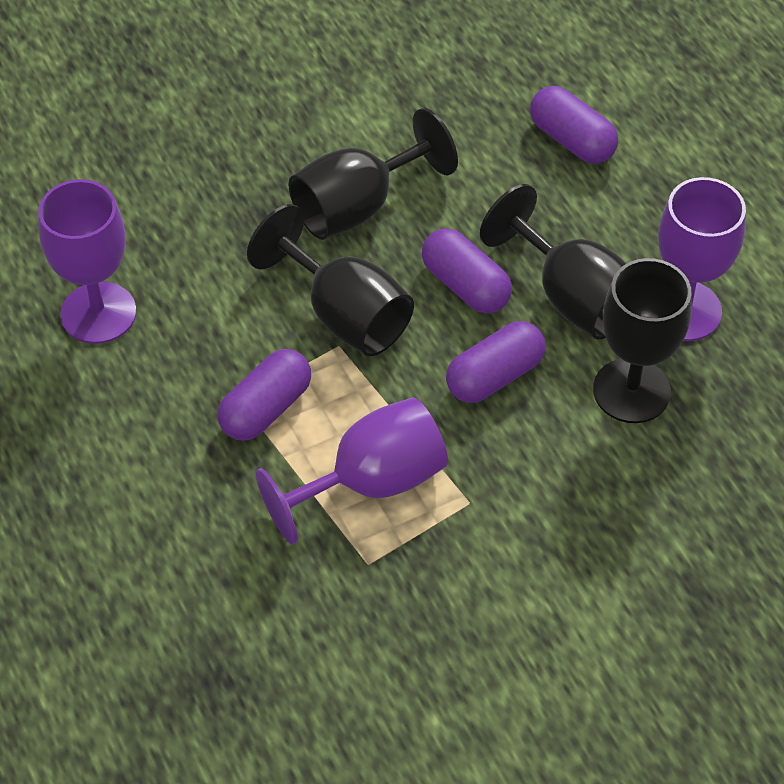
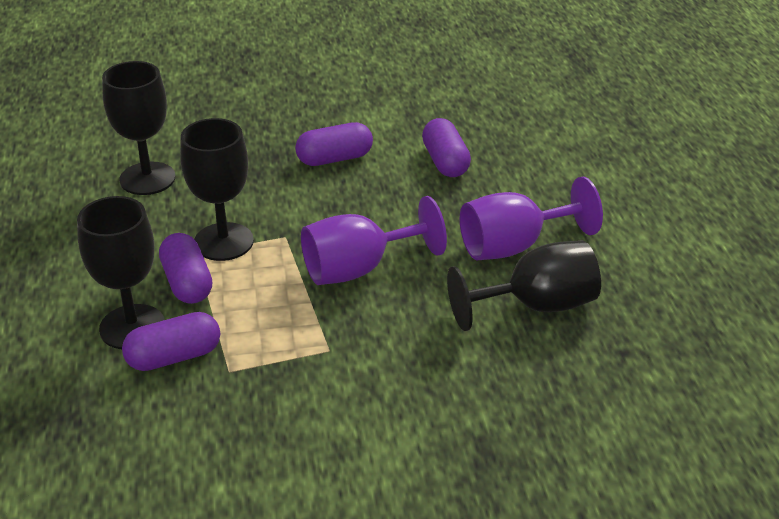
purple goblet: 3 -> 2

